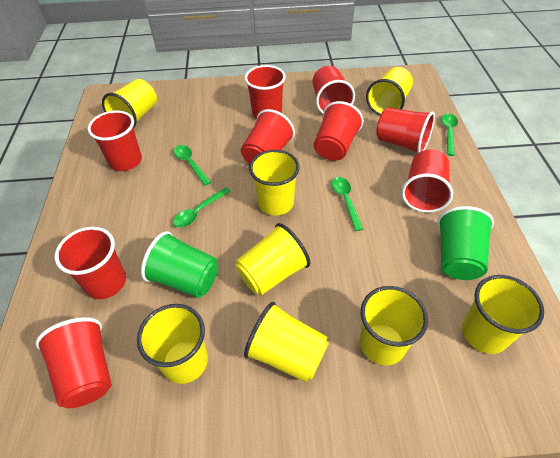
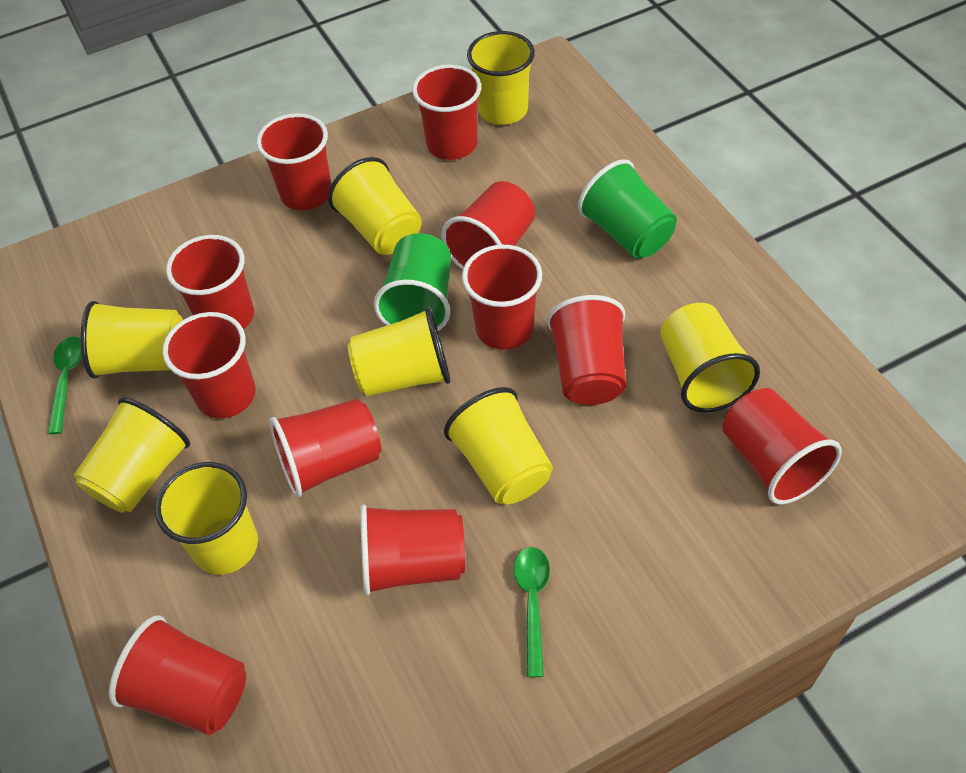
green spoon: 4 -> 2
red cup: 9 -> 11

